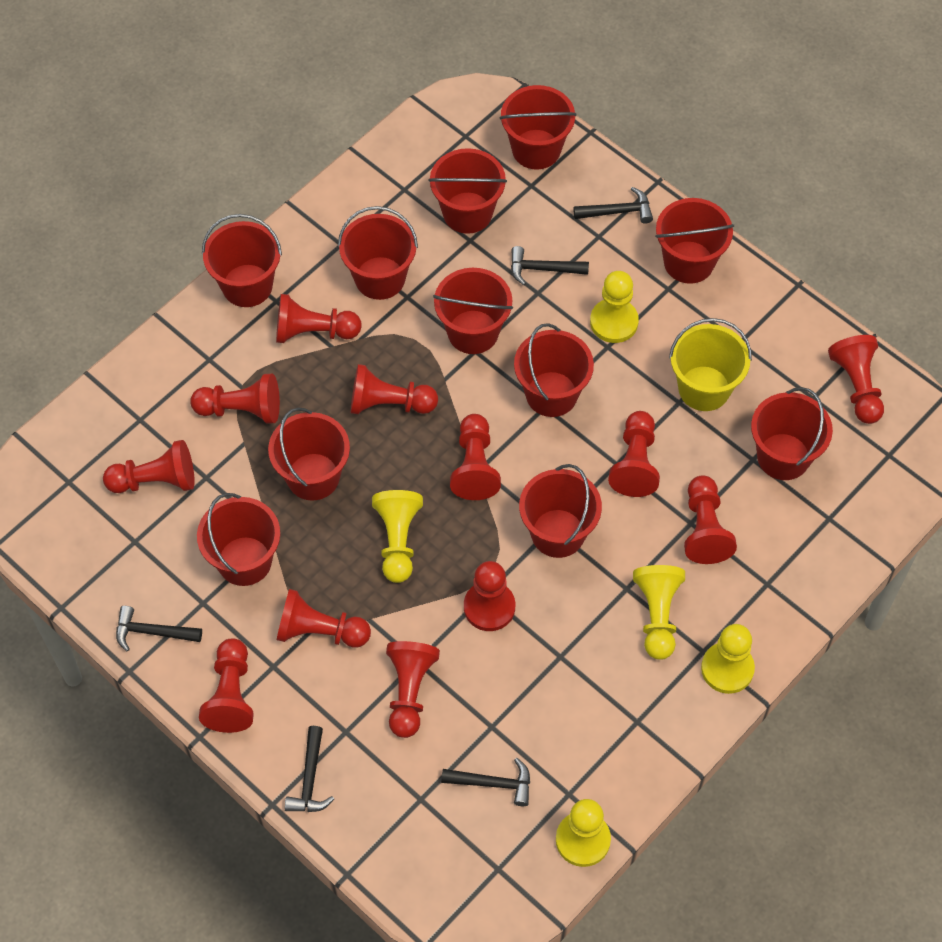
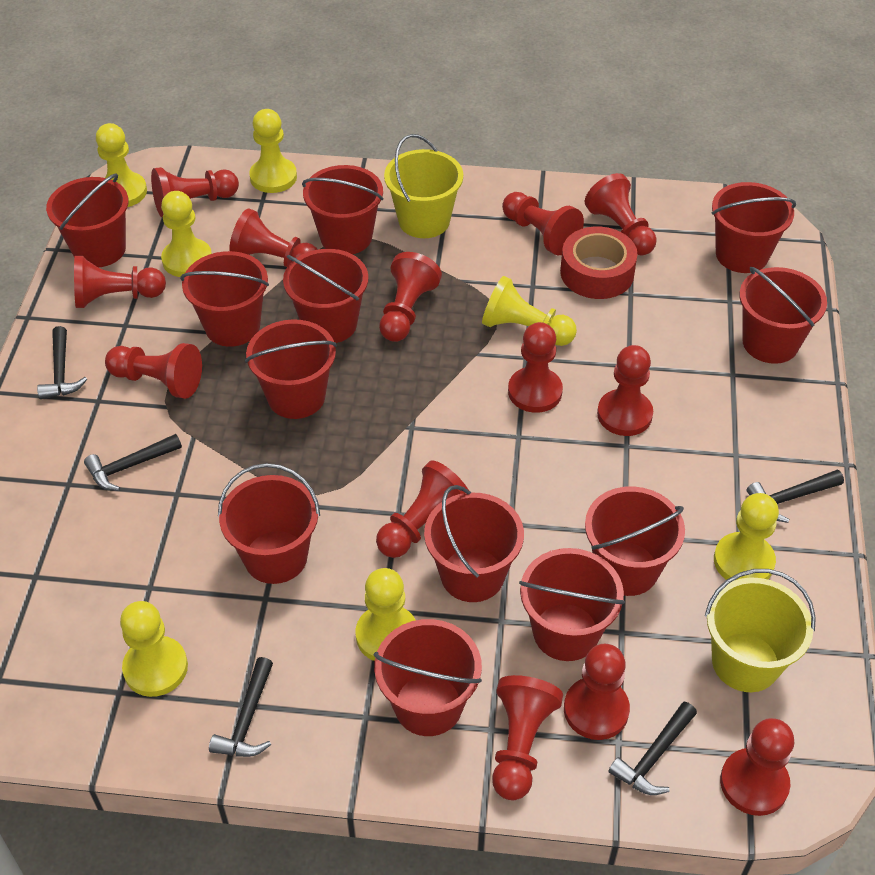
red bucket: 11 -> 12
red pawn: 12 -> 13
red tape: 0 -> 1
yellow bucket: 1 -> 2
yellow pawn: 5 -> 7

